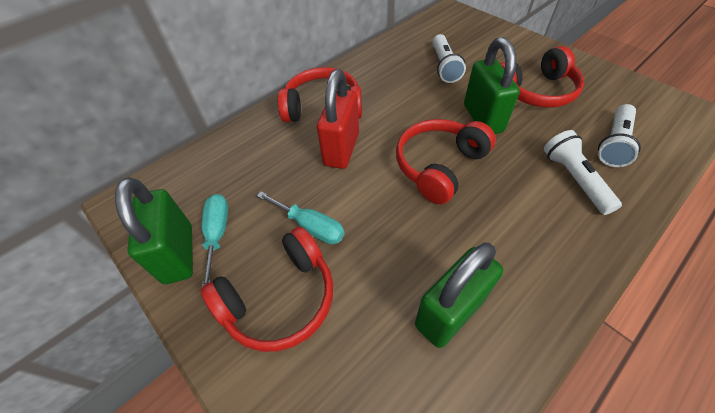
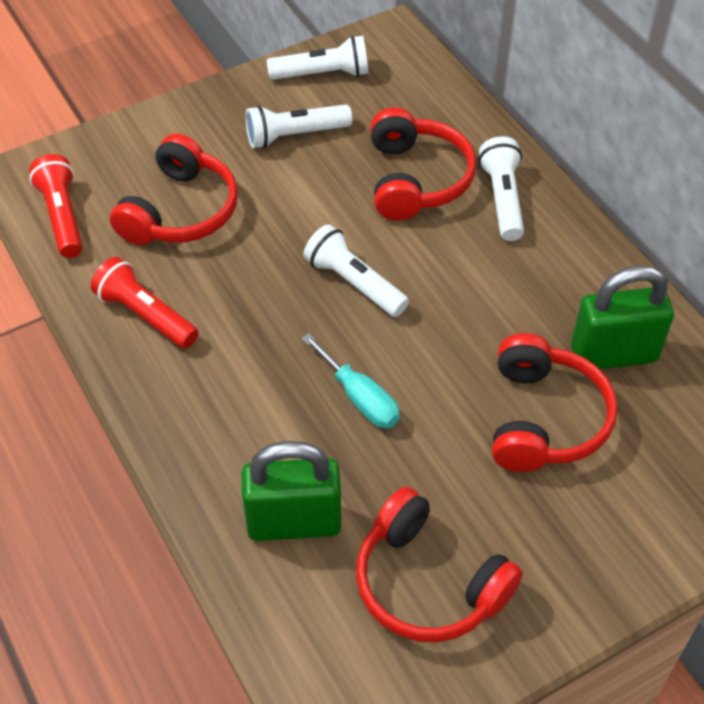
green padlock: 3 -> 2
red flashlight: 0 -> 2
red padlock: 1 -> 0
turquoise screwdriver: 2 -> 1
white flashlight: 3 -> 4

